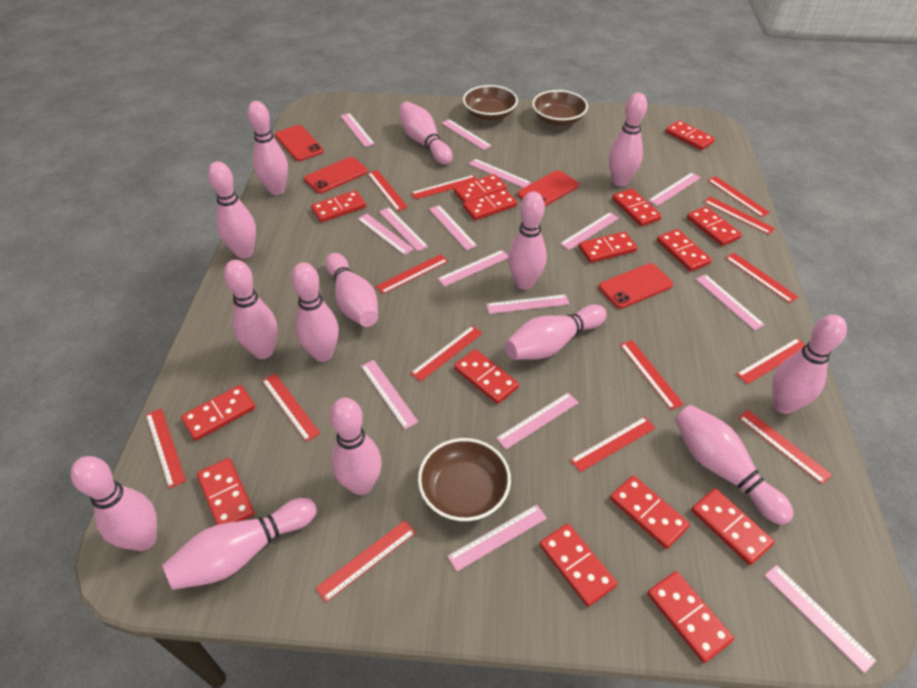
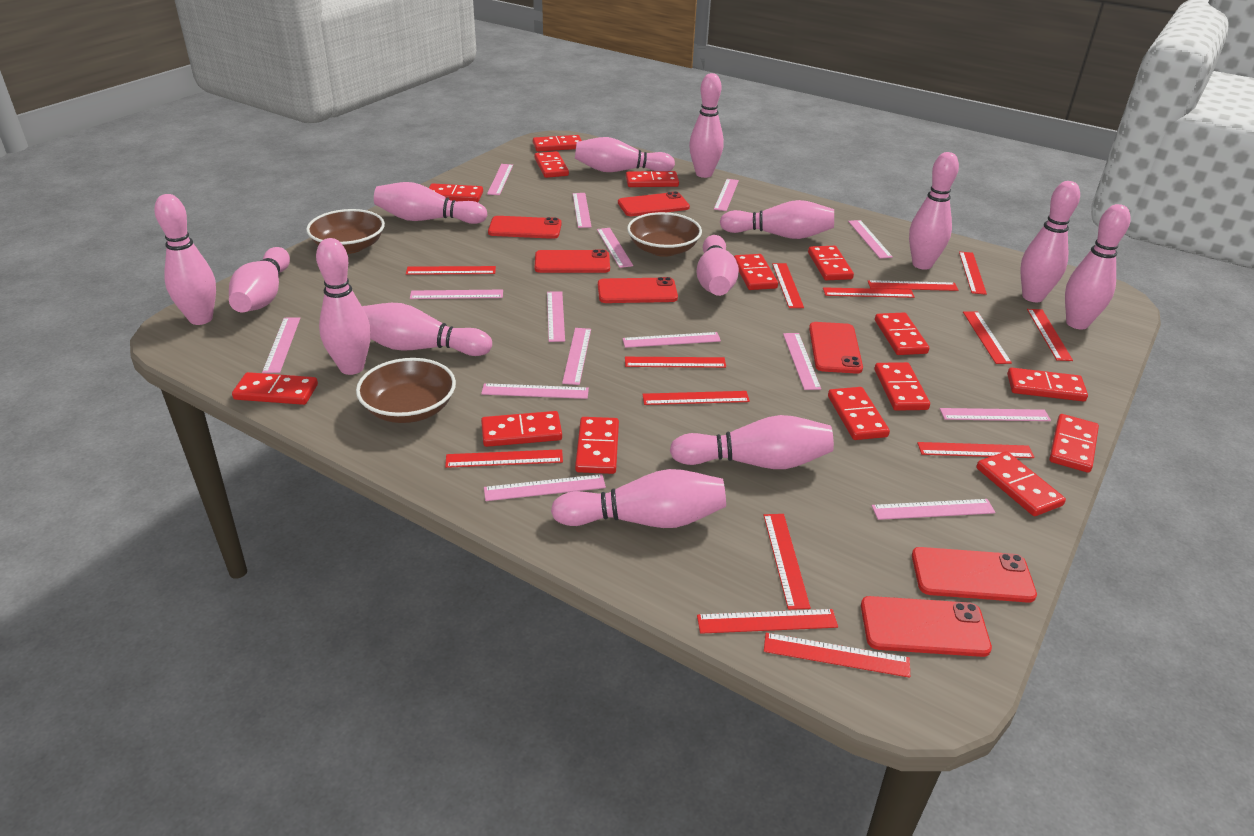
red phone: 4 -> 7

